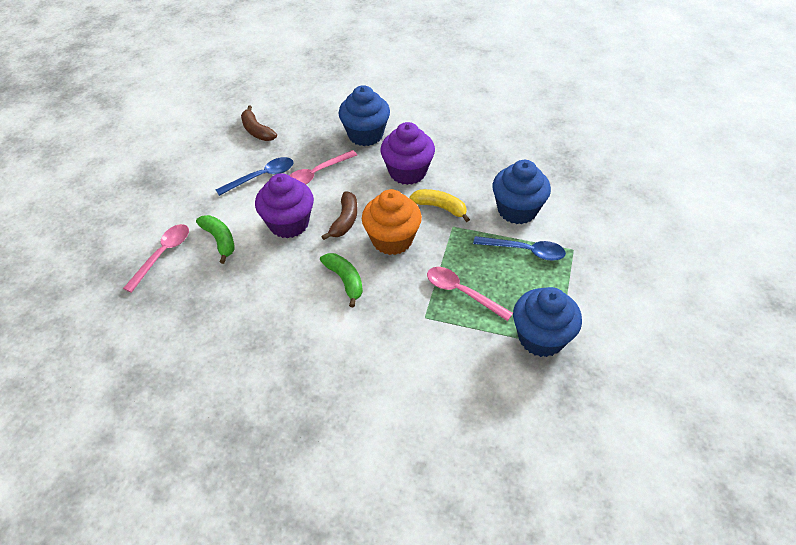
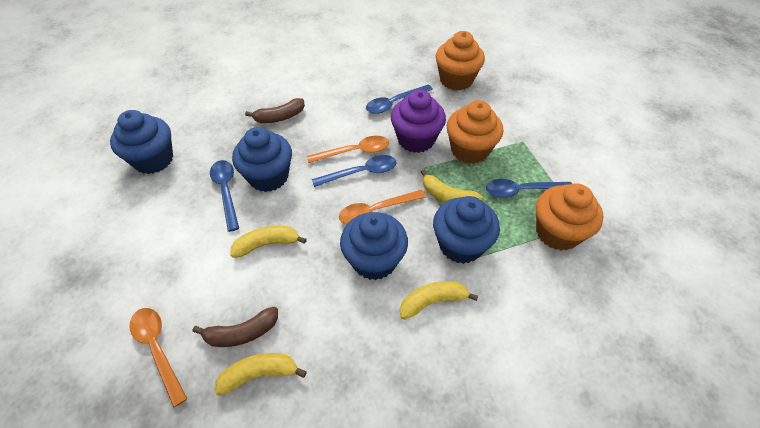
blue cupcake: 3 -> 4
blue spoon: 2 -> 4
green banana: 2 -> 0
orange cupcake: 1 -> 3
orange spoon: 0 -> 3
pink spoon: 3 -> 0
purple cupcake: 2 -> 1
yellow banana: 1 -> 4

